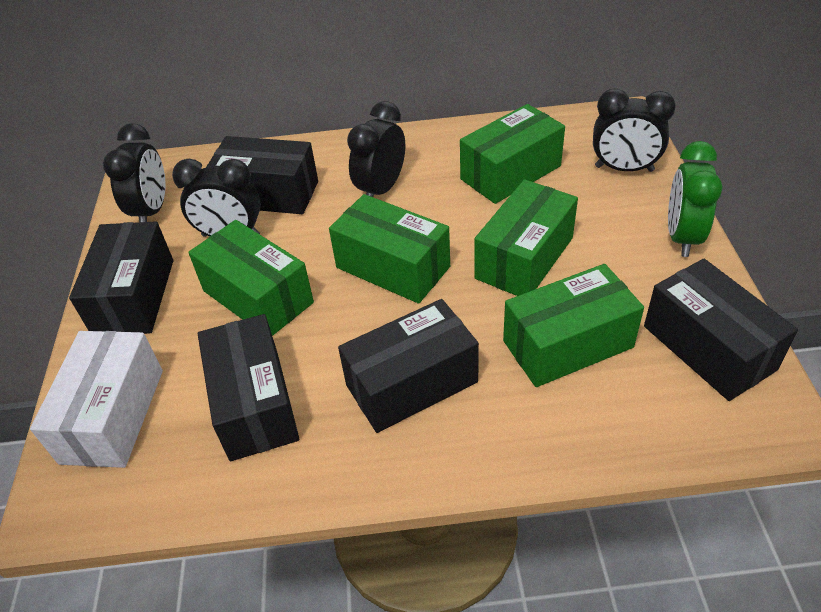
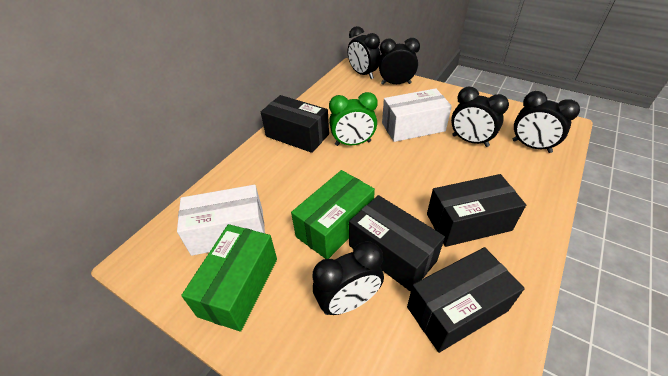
black box: 5 -> 4
black clock: 4 -> 5
green box: 5 -> 2
white box: 1 -> 2

